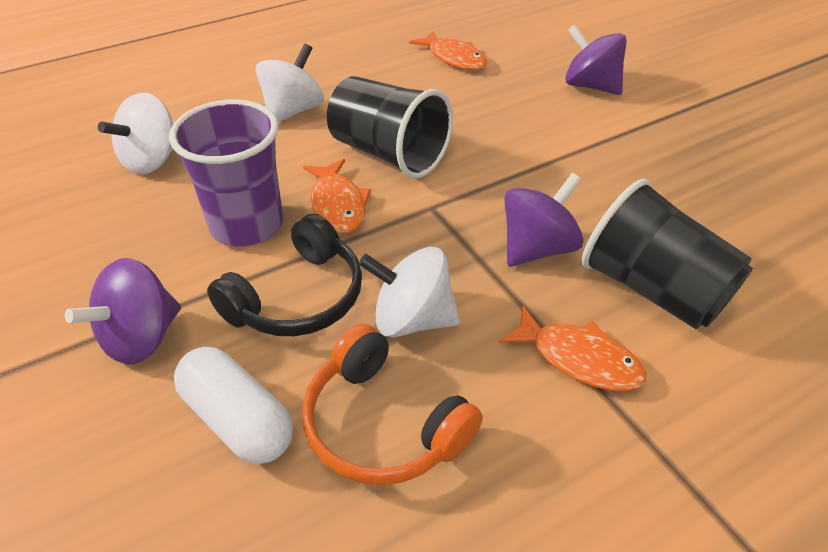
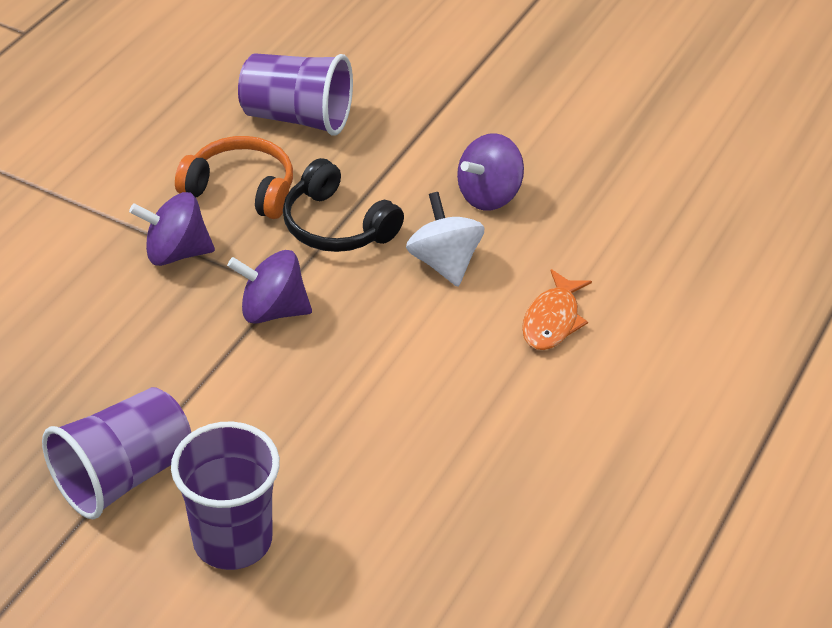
black cup: 2 -> 0
orange fish: 3 -> 1
purple cup: 1 -> 3
white capsule: 1 -> 0
white spinning top: 3 -> 1

